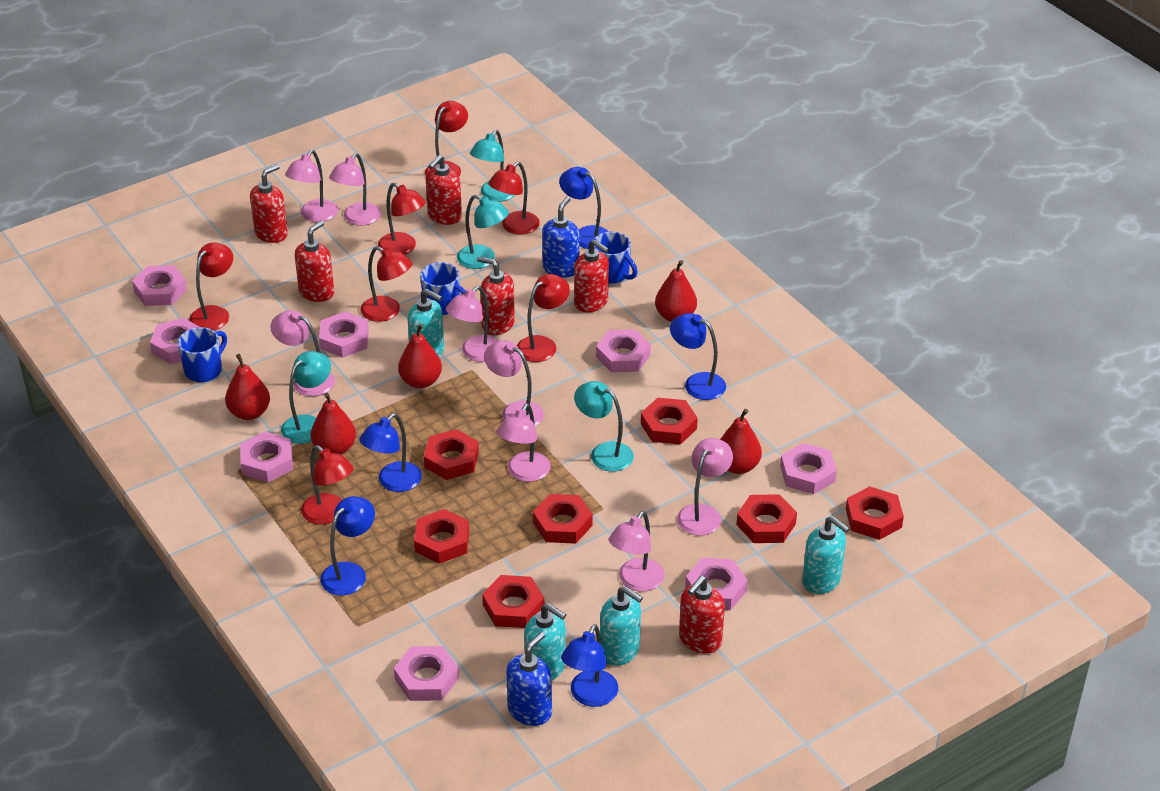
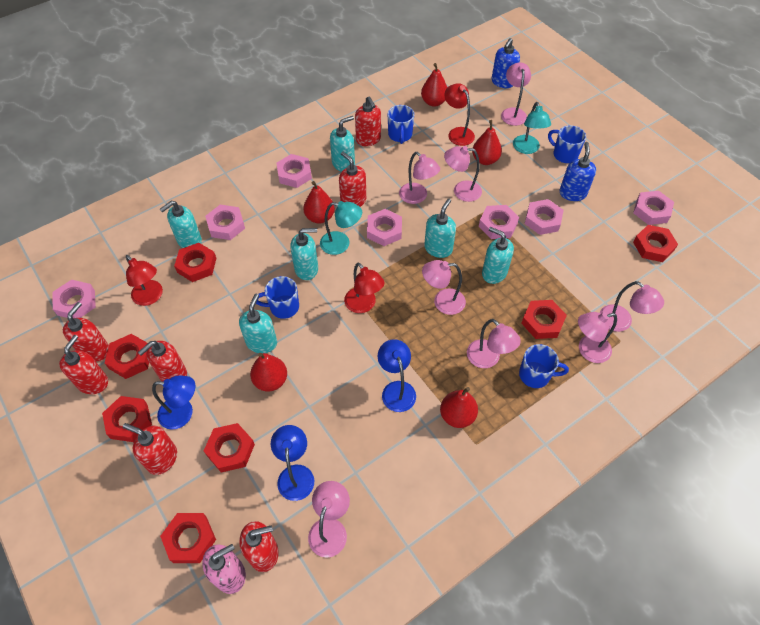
blue lamp: 5 -> 3
blue mug: 3 -> 4
pink nut: 8 -> 7
pink soap dispenser: 0 -> 1
red lamp: 7 -> 3
red soap dispenser: 6 -> 7
turquoise lamp: 4 -> 2
turquoise soap dispenser: 4 -> 6

